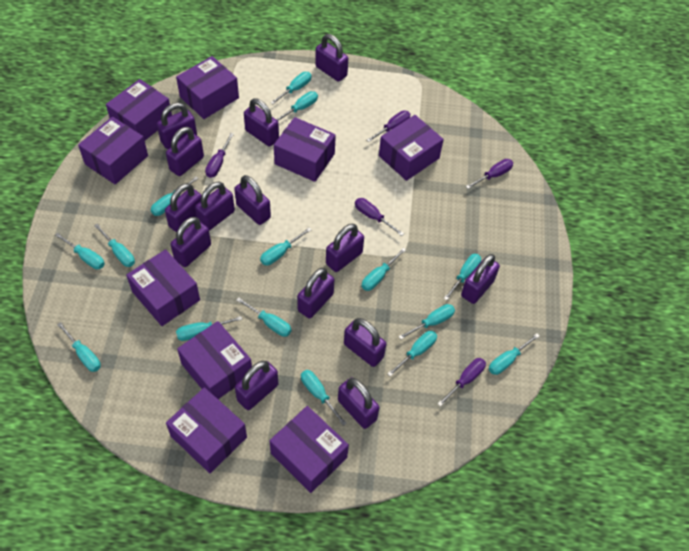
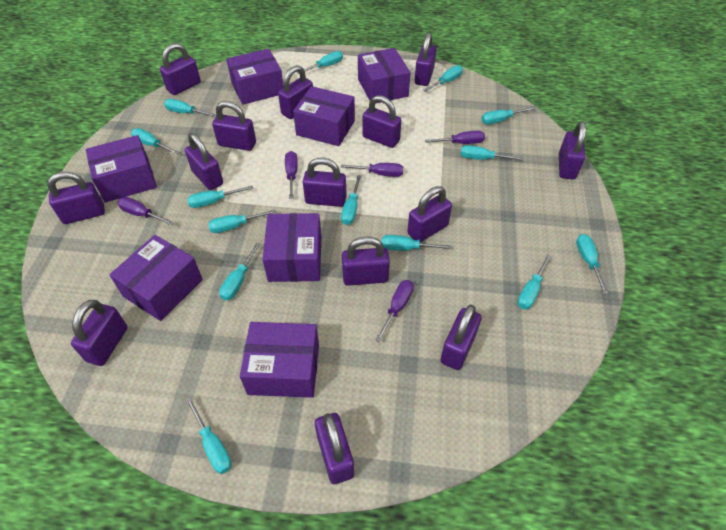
purple box: 9 -> 7
turquoise screwdriver: 15 -> 14

